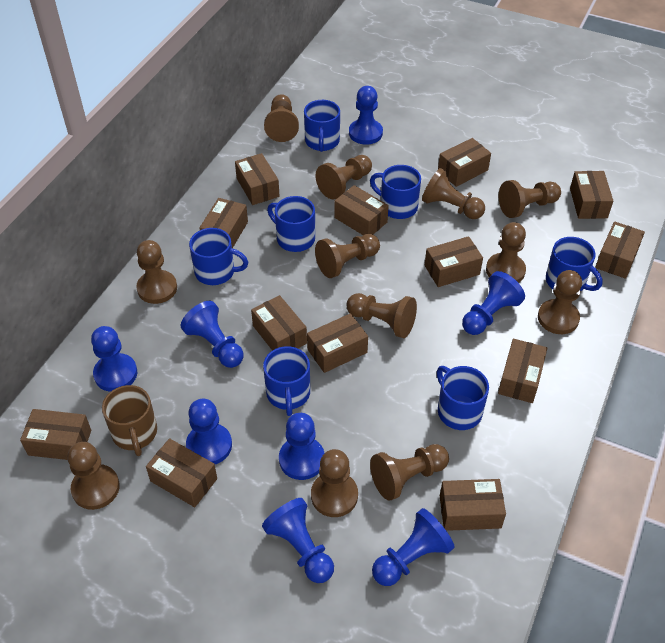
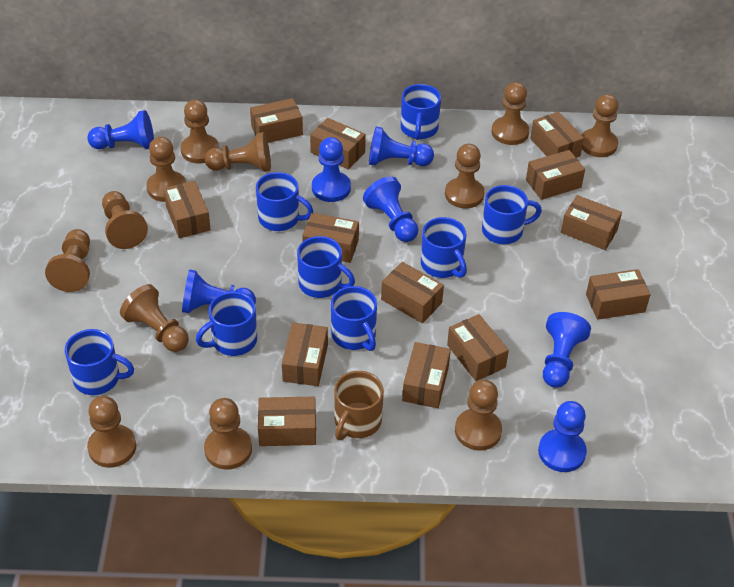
blue mug: 7 -> 8
blue pawn: 8 -> 7

